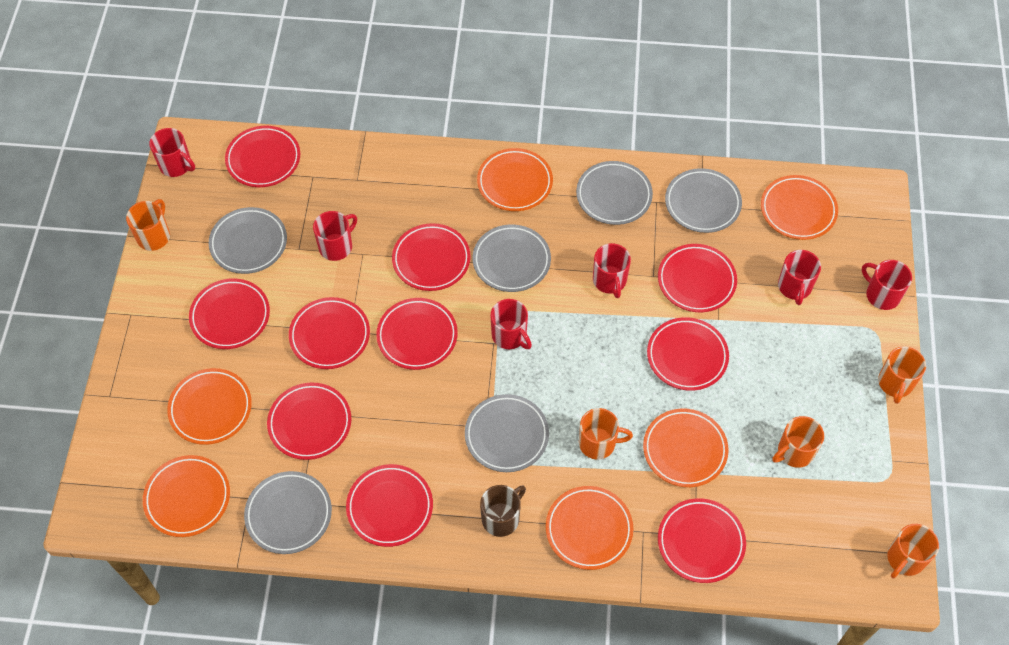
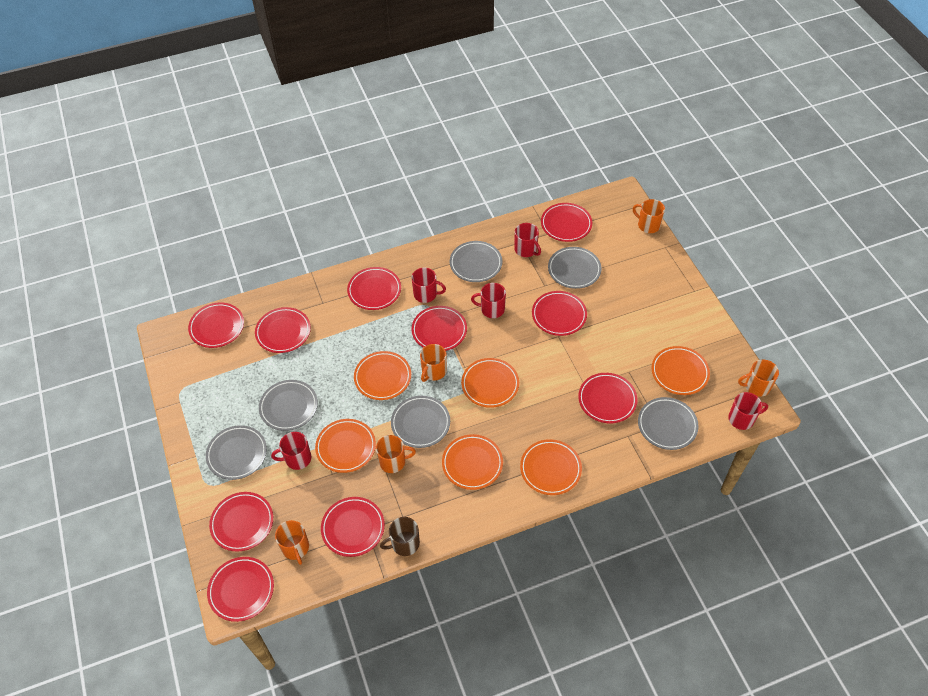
red mug: 6 -> 5

